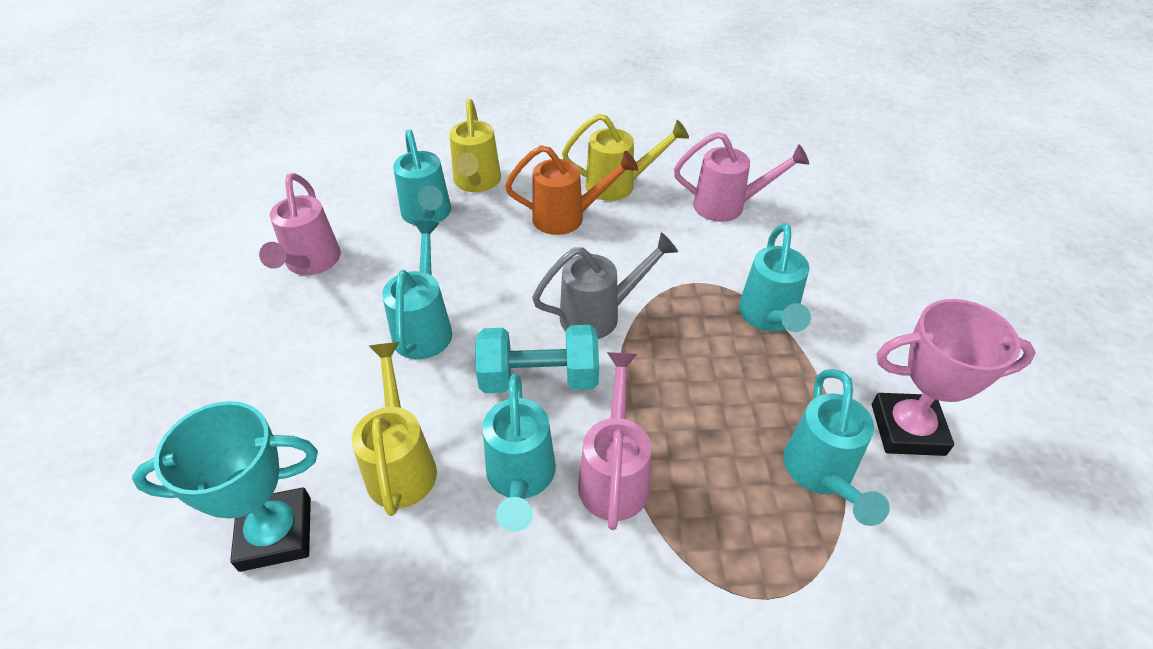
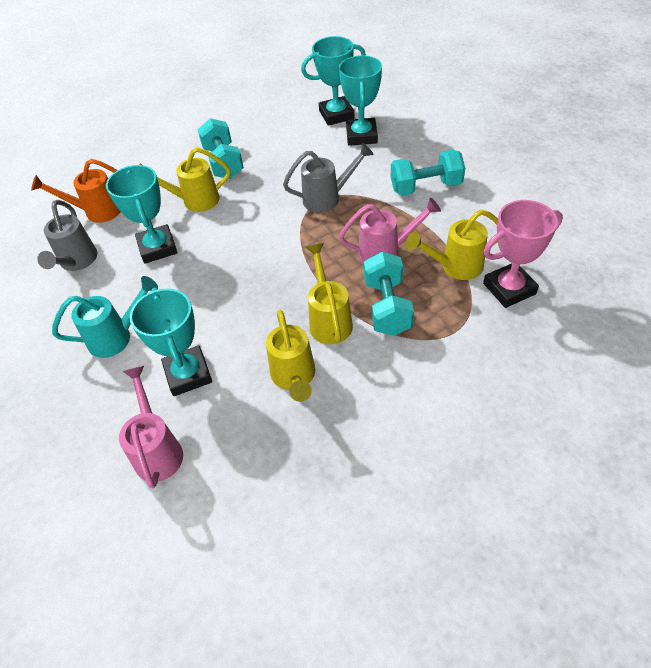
grey watering can: 1 -> 2
pink watering can: 3 -> 2
turquoise dumbbell: 1 -> 3
turquoise trophy: 1 -> 4
turquoise watering can: 5 -> 1
yellow watering can: 3 -> 4

